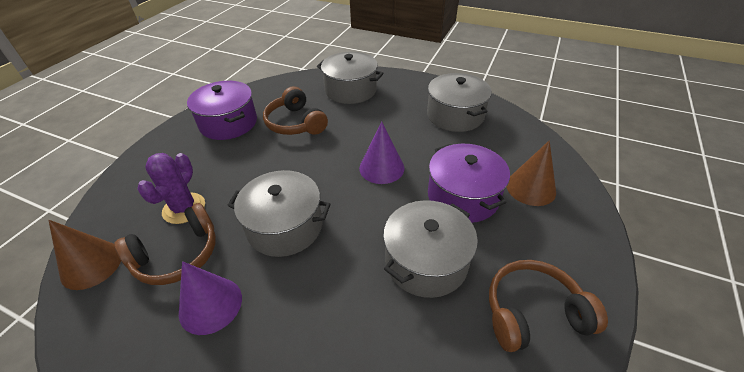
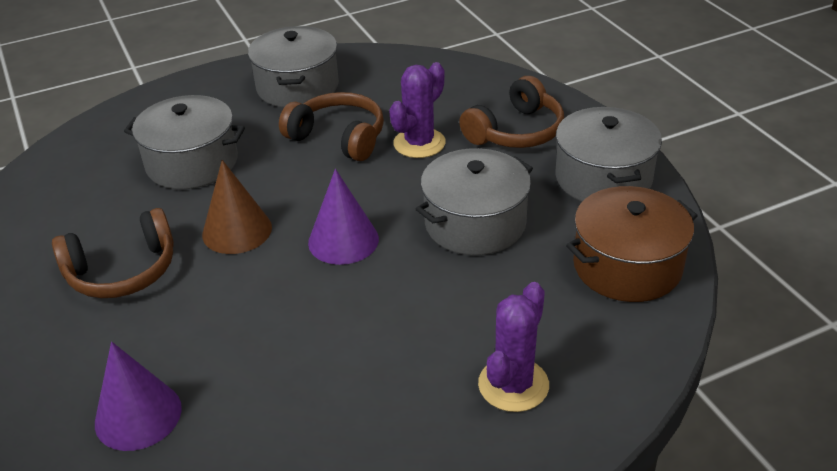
brown cone: 2 -> 1
brown pot: 0 -> 1
purple cactus: 1 -> 2
purple pot: 2 -> 0

